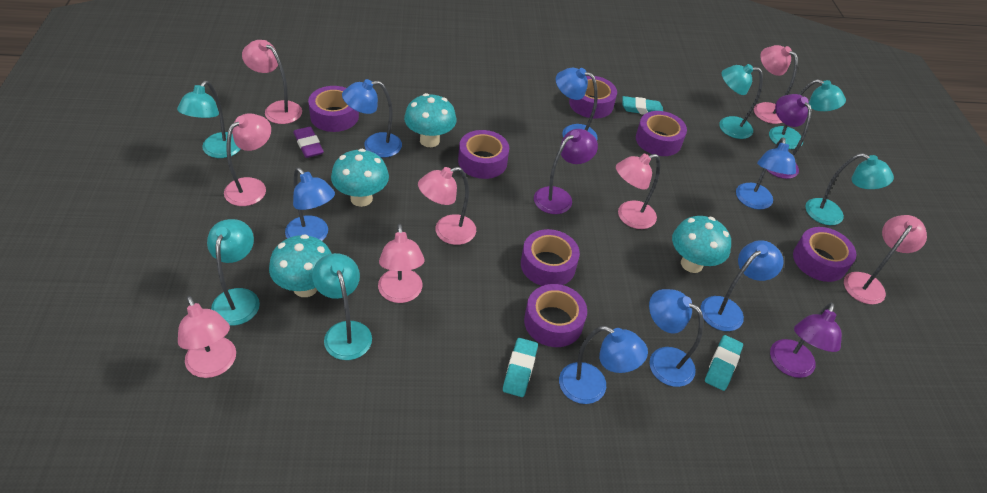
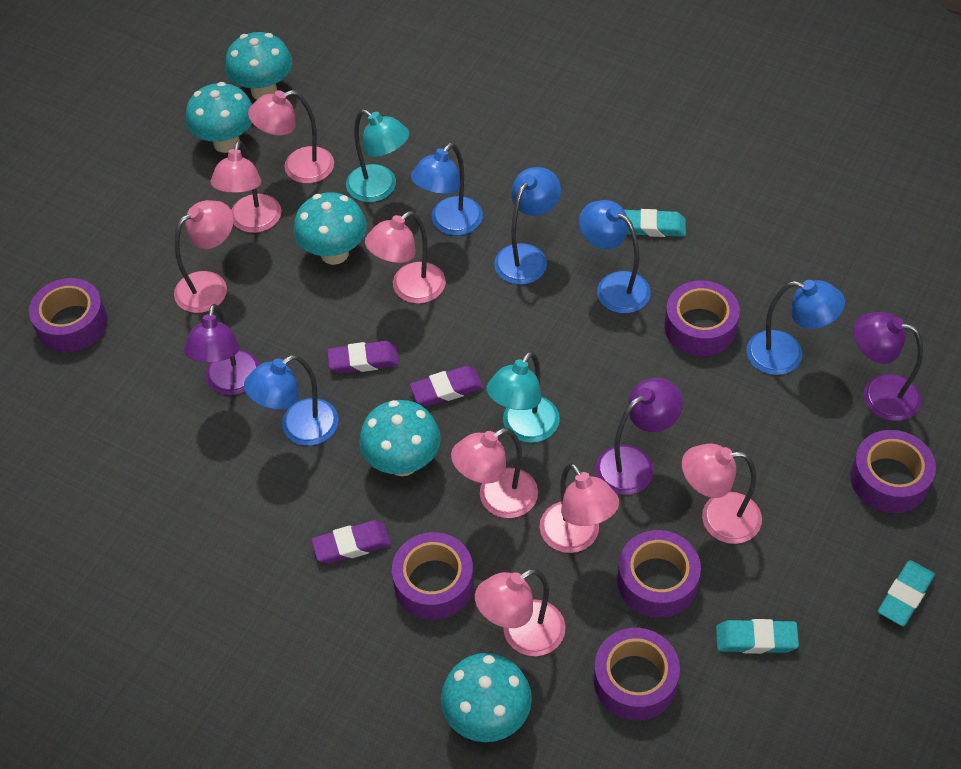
blue lamp: 7 -> 5
purple eraser: 1 -> 3
purple tape: 7 -> 6
turquoise lamp: 6 -> 2
turquoise mushroom: 4 -> 5

